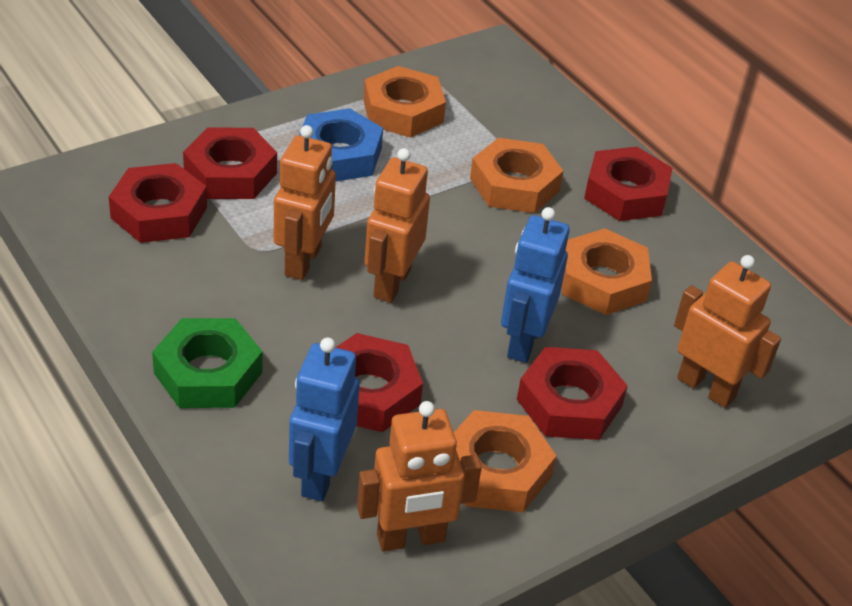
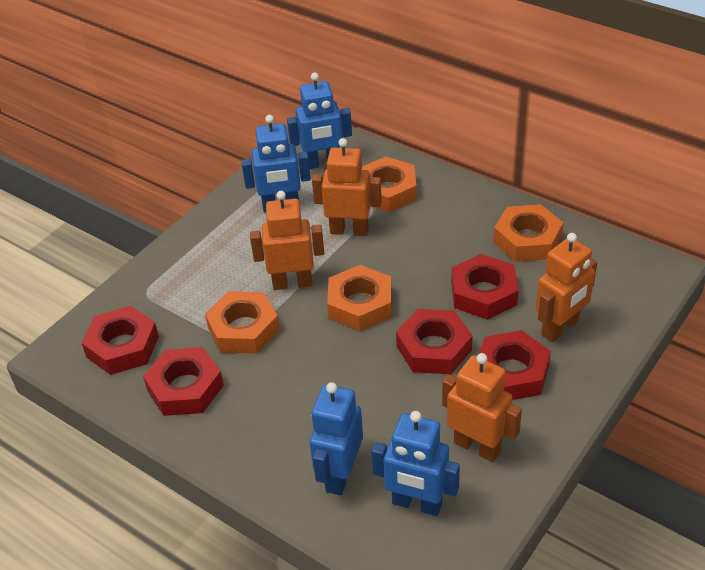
blue nut: 1 -> 0
blue robot: 2 -> 4
green nut: 1 -> 0

